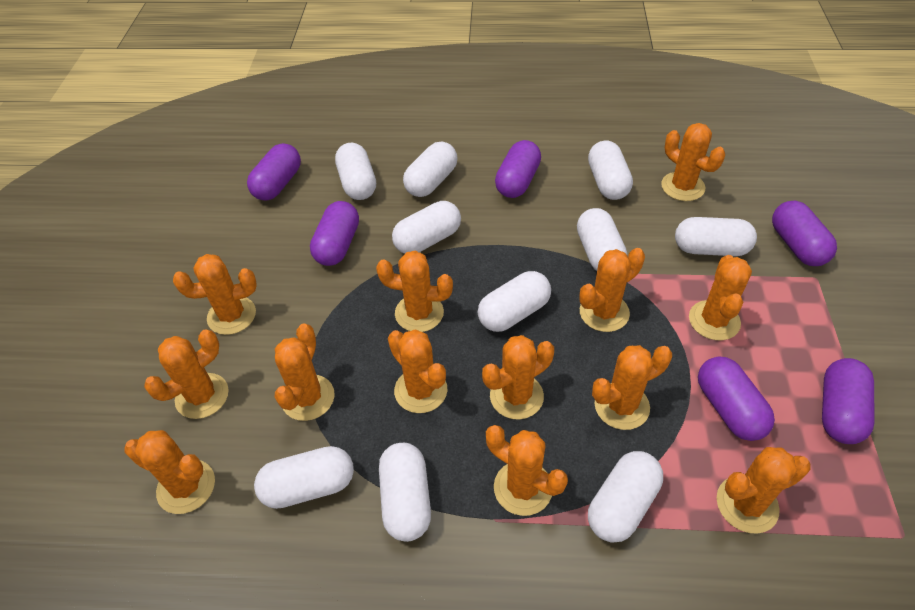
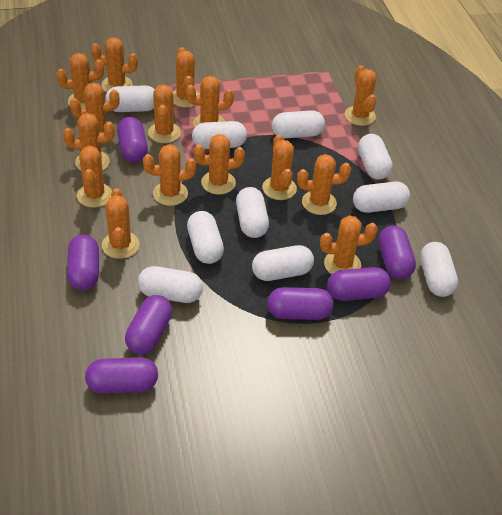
orange cactus: 13 -> 15
purple capsule: 6 -> 7

